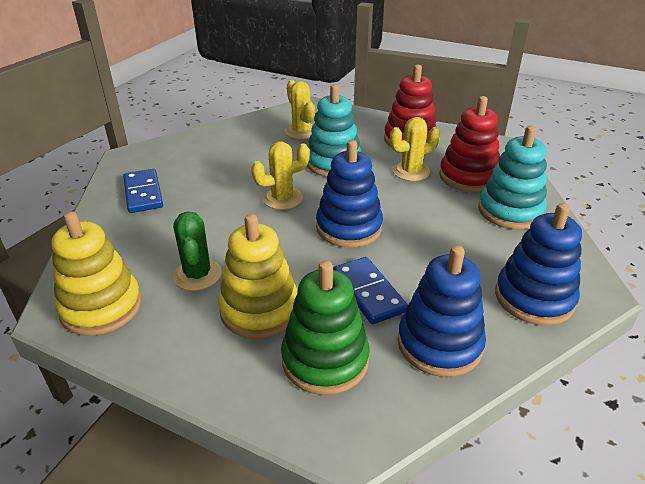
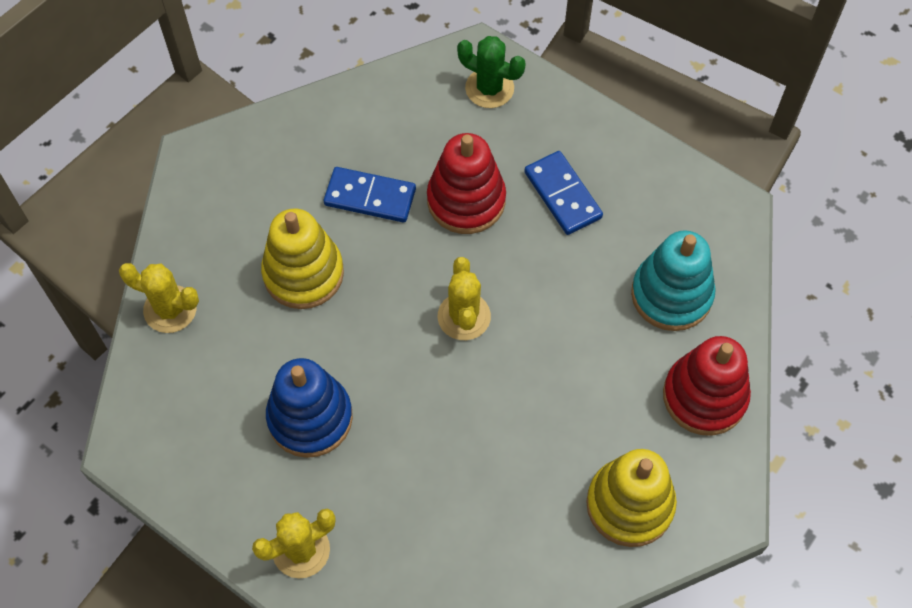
blue stacking toy: 3 -> 1
green stacking toy: 1 -> 0
turquoise stacking toy: 2 -> 1

